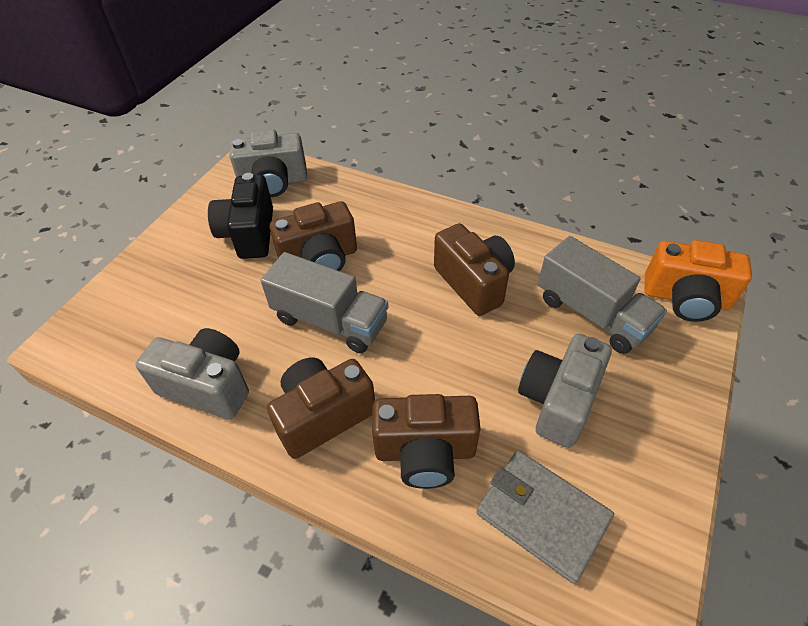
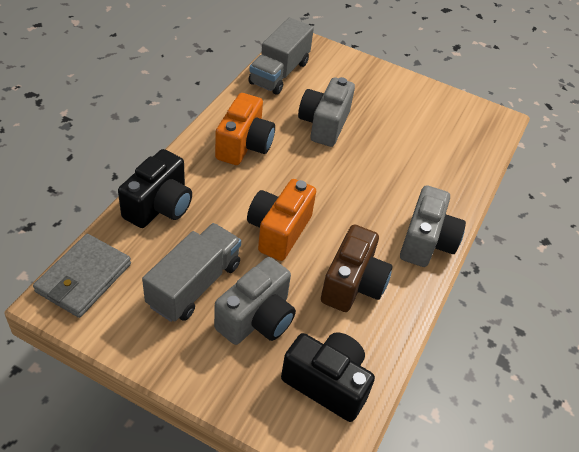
black camera: 1 -> 2
brown camera: 4 -> 1
orange camera: 1 -> 2

